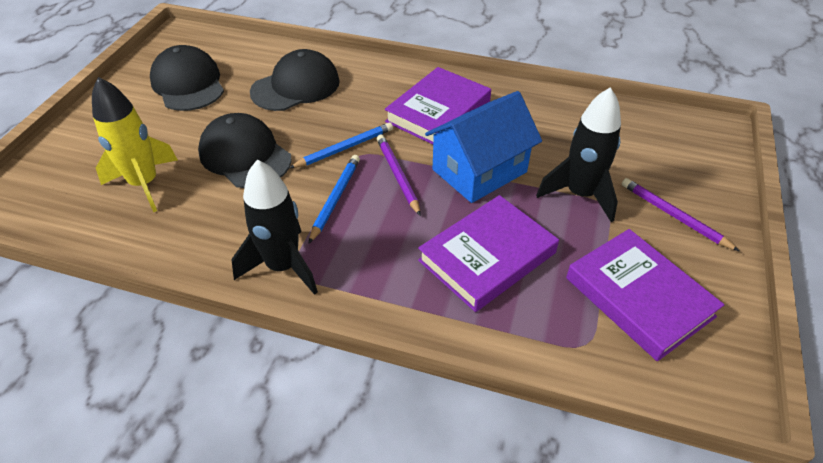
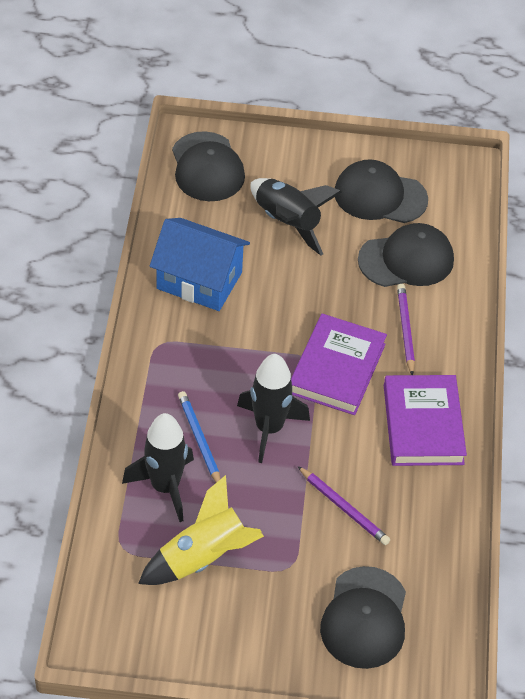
black cap: 3 -> 4
black rocket: 2 -> 3
blue pencil: 2 -> 1
purple book: 3 -> 2

